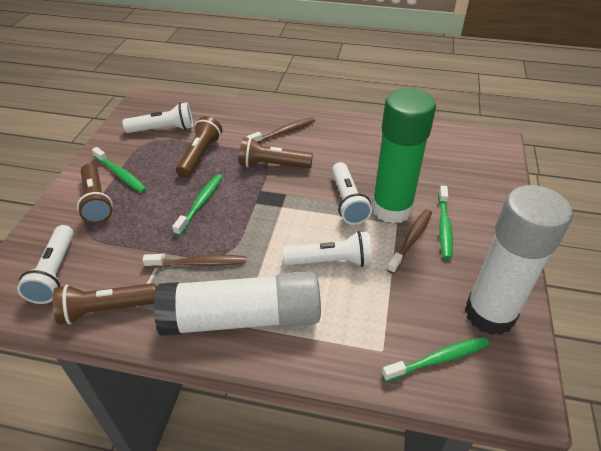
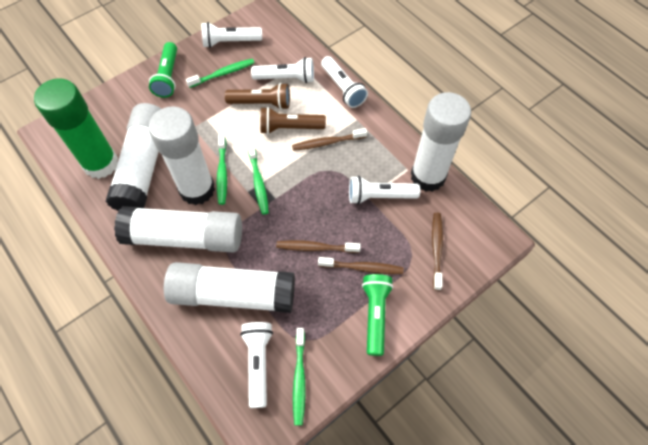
brown flashlight: 4 -> 2
brown toothbrush: 3 -> 4
green flashlight: 0 -> 2
white flashlight: 4 -> 5
white glue stick: 2 -> 5

